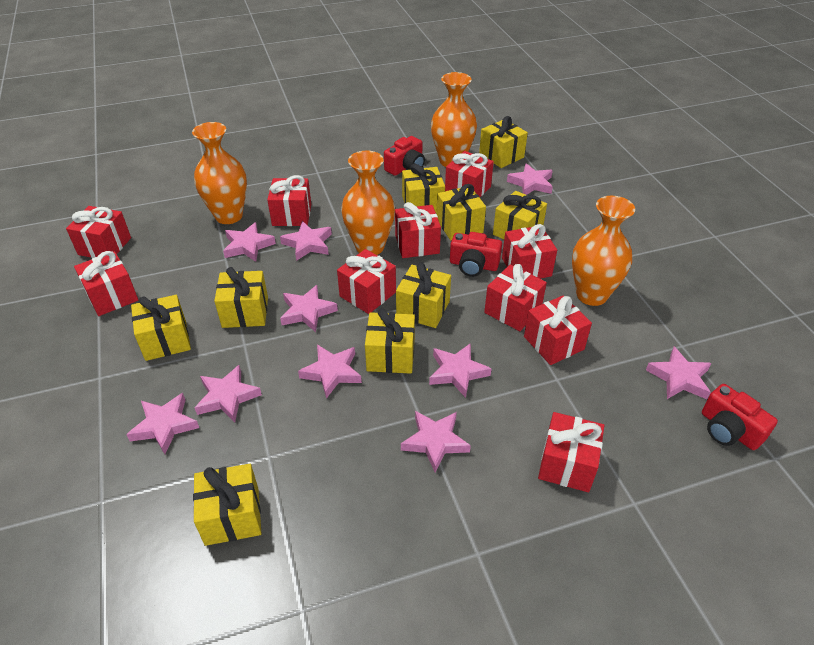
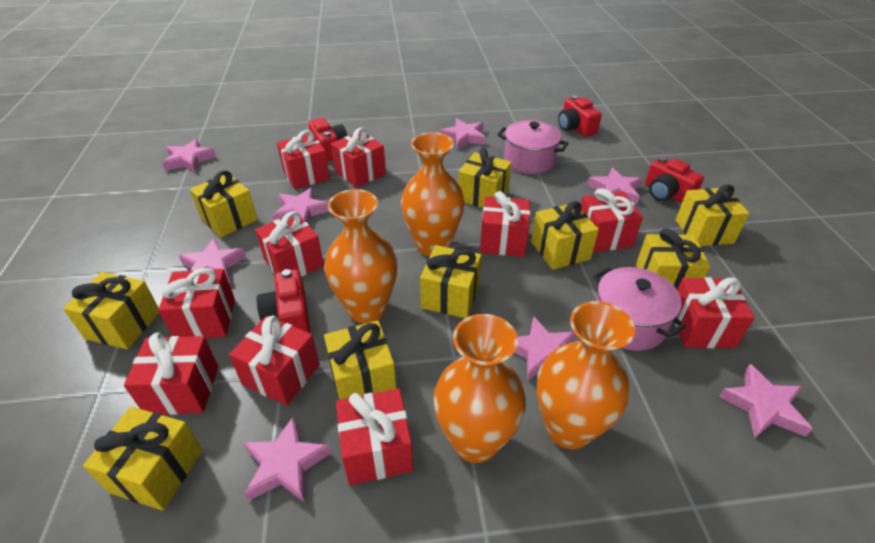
pink pot: 0 -> 2
pink star: 10 -> 8
red camera: 3 -> 4

